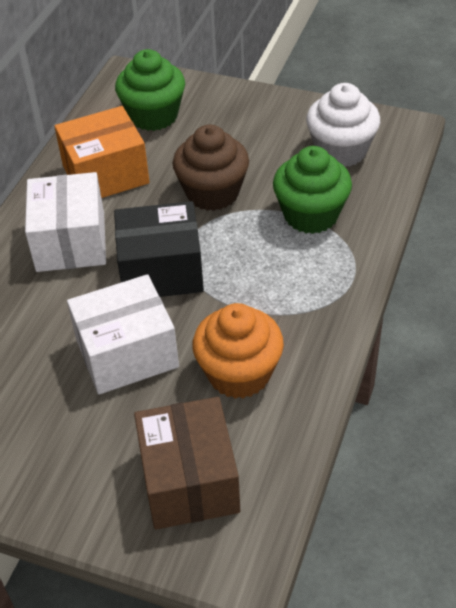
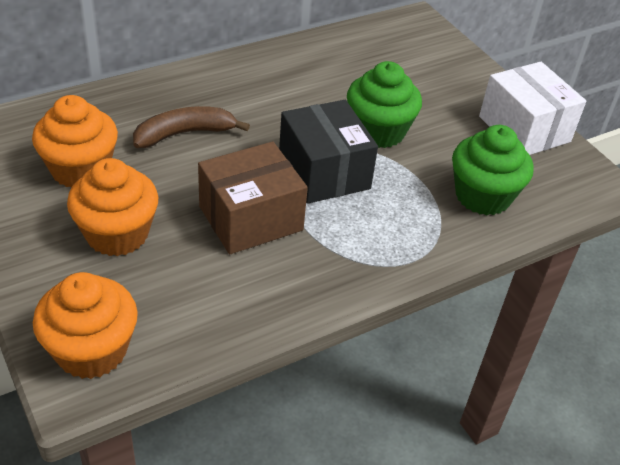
brown banana: 0 -> 1
brown cupcake: 1 -> 0
orange box: 1 -> 0
orange cupcake: 1 -> 3
white box: 2 -> 1
white cupcake: 1 -> 0

